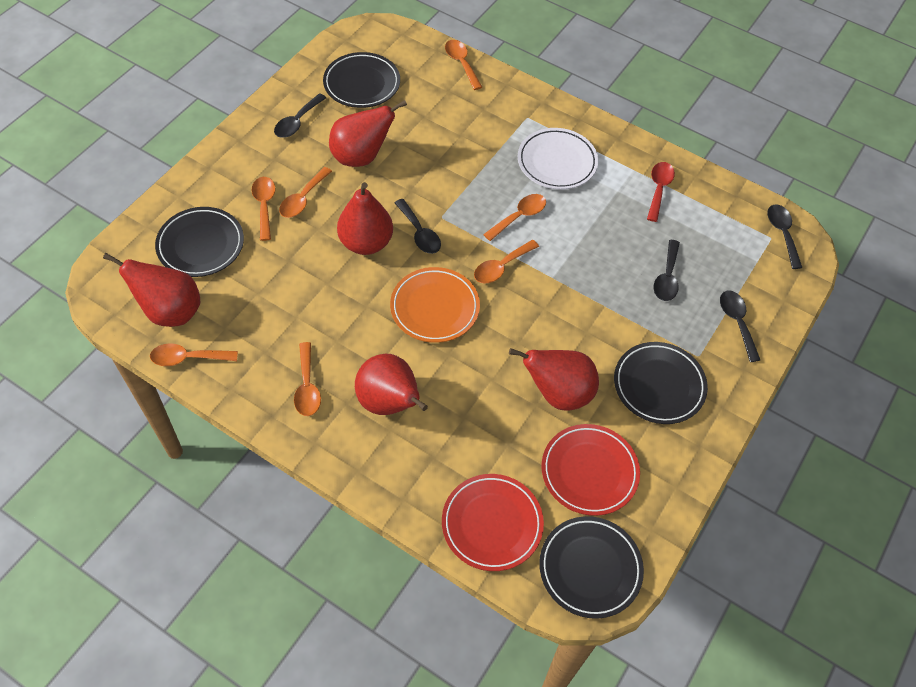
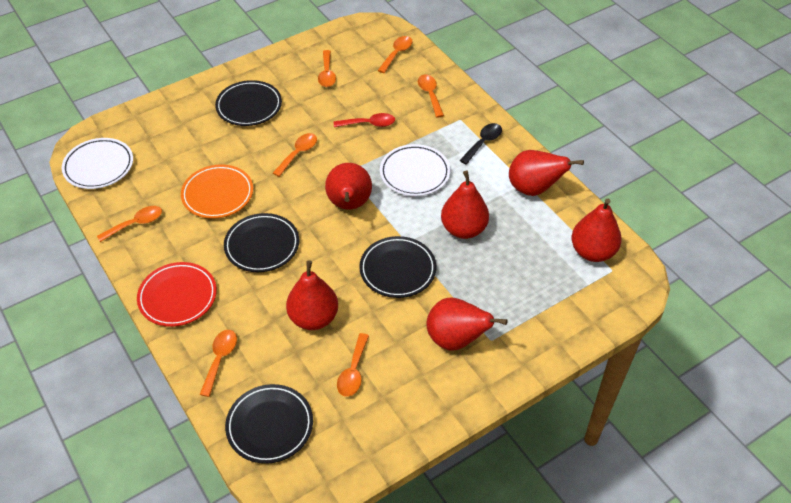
black spoon: 5 -> 1
red pear: 5 -> 6
red plate: 2 -> 1
white plate: 1 -> 2

